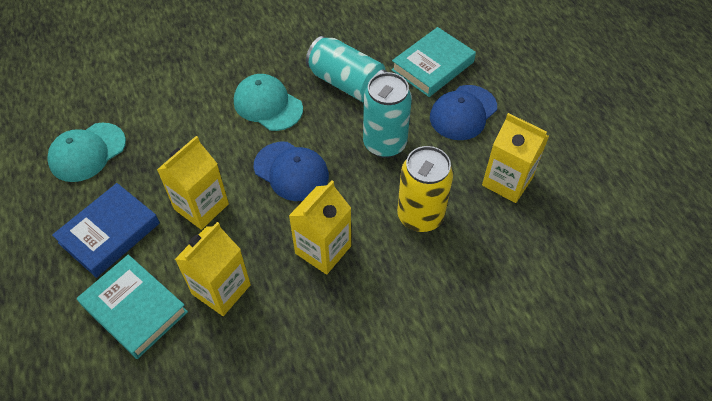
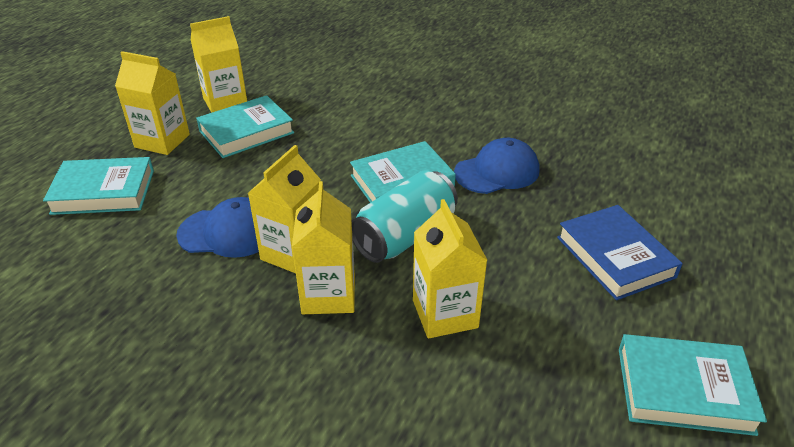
turquoise book: 2 -> 4
turquoise can: 2 -> 1
turquoise cap: 2 -> 0
yellow can: 1 -> 0
yellow carton: 4 -> 5

